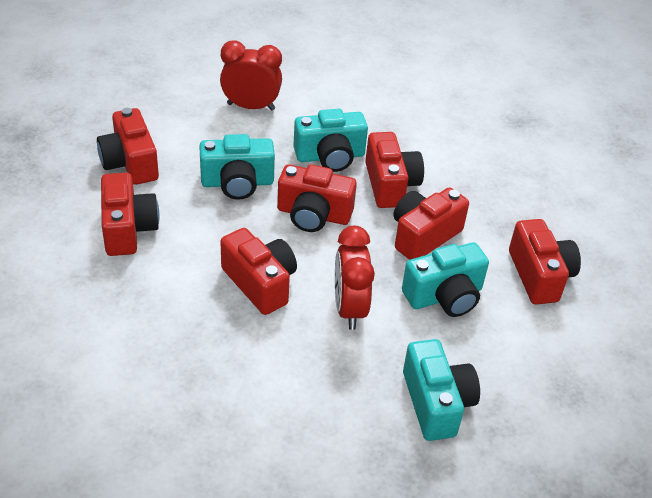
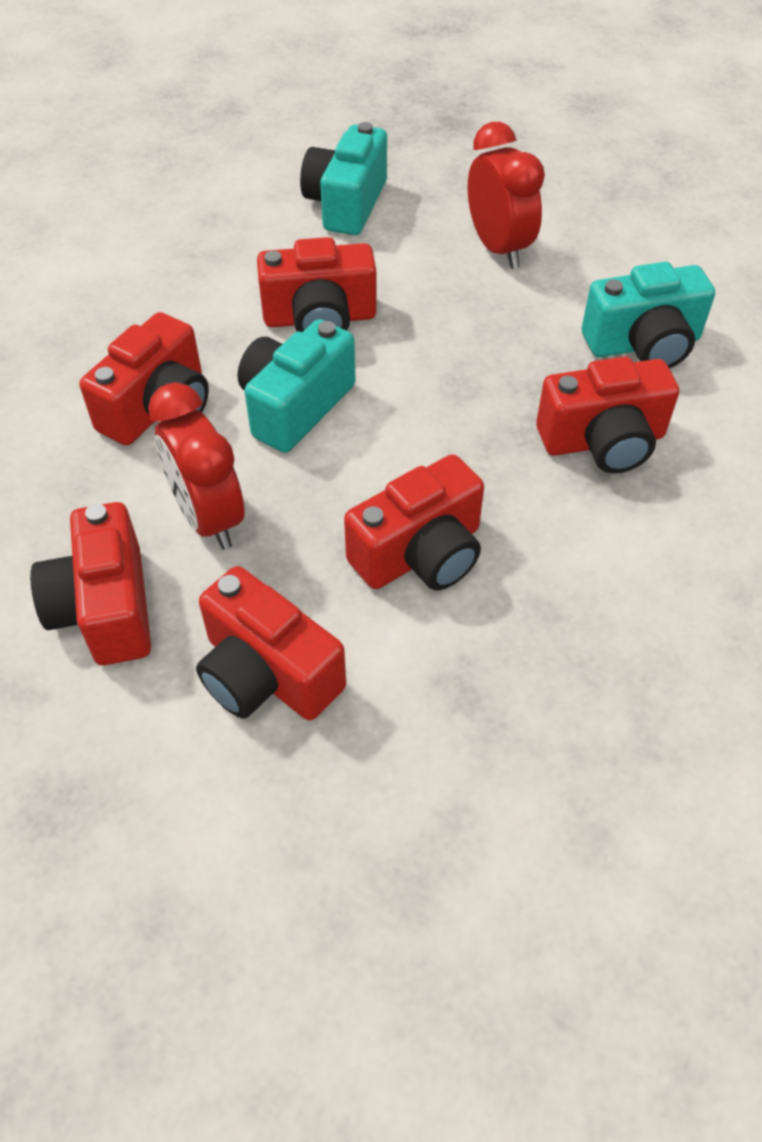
red camera: 7 -> 6
turquoise camera: 4 -> 3

